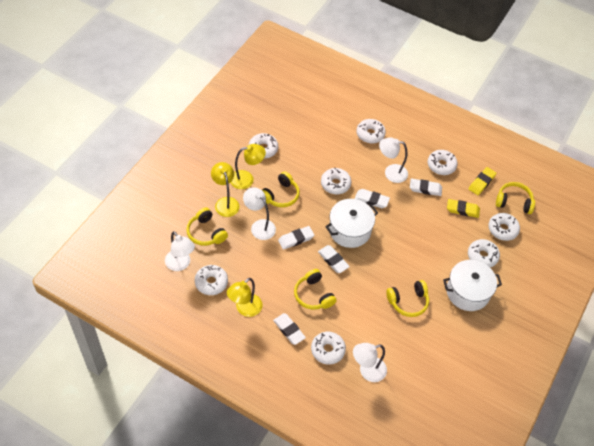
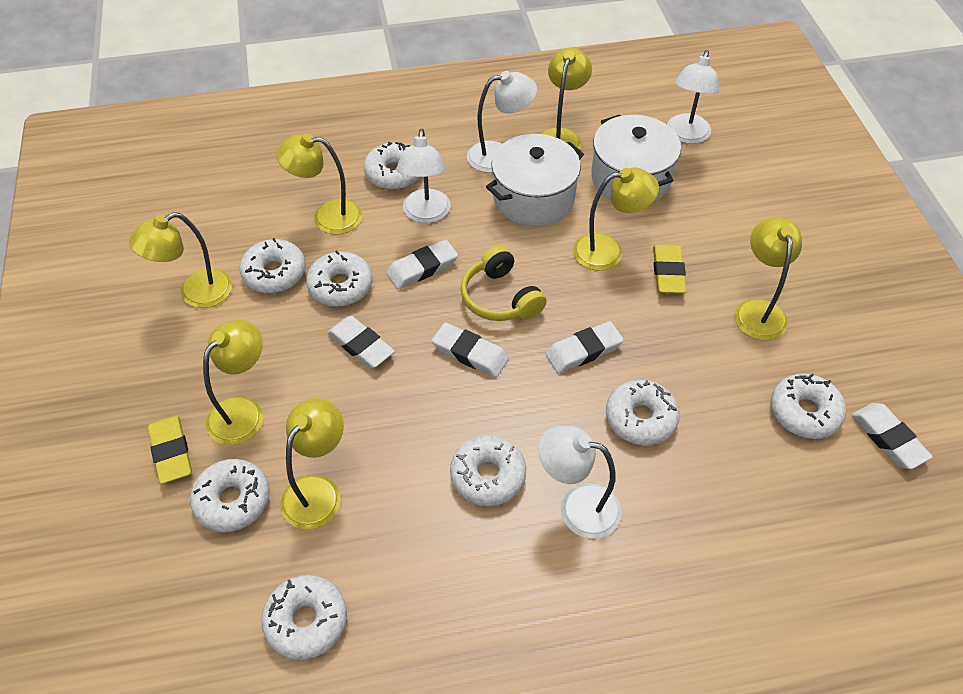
yellow headphones: 5 -> 1
yellow lamp: 3 -> 7

